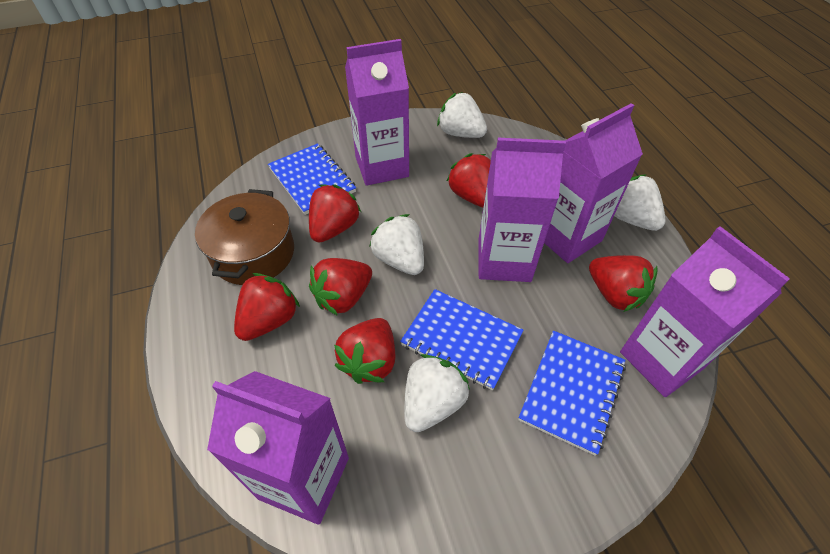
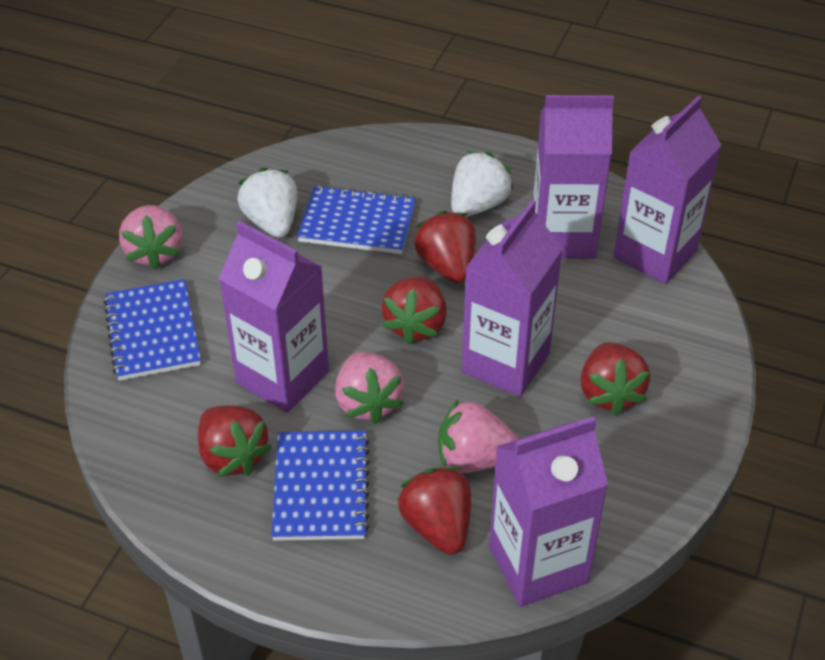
brown pot: 1 -> 0
pink strawberry: 0 -> 3
red strawberry: 6 -> 5
white strawberry: 4 -> 2

